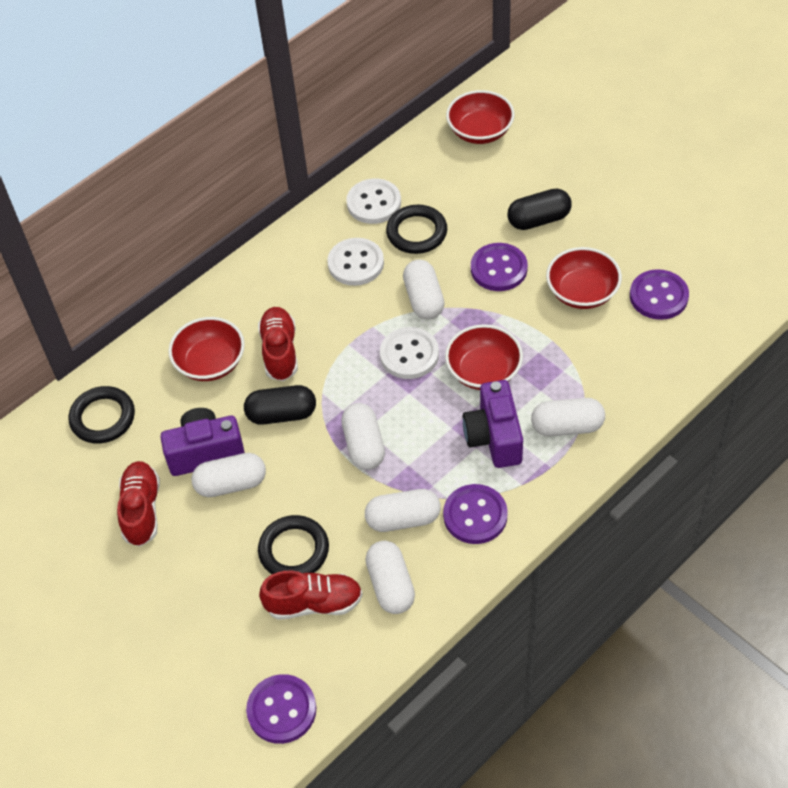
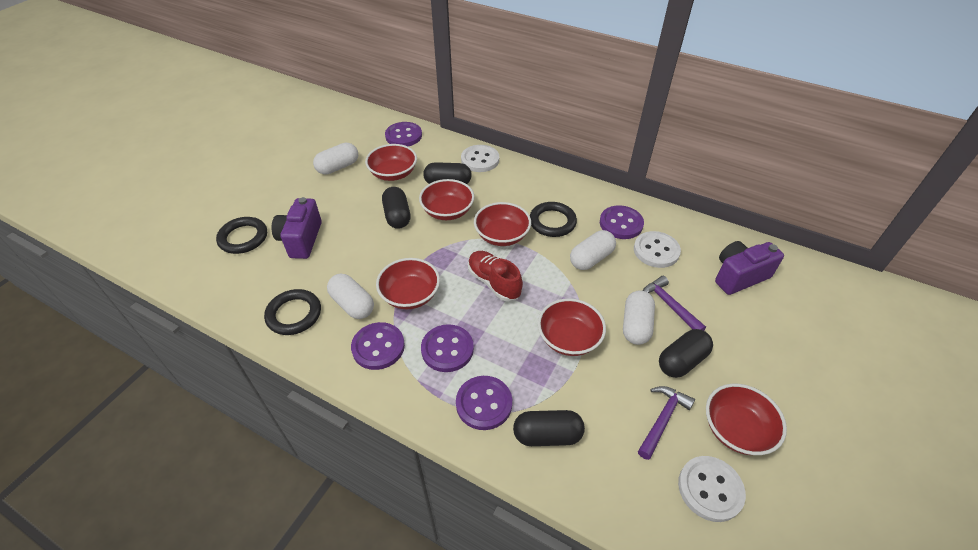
black capsule: 2 -> 4
purple button: 4 -> 5
purple hammer: 0 -> 2
red bowl: 4 -> 6
red shoe: 3 -> 1
white capsule: 6 -> 4

